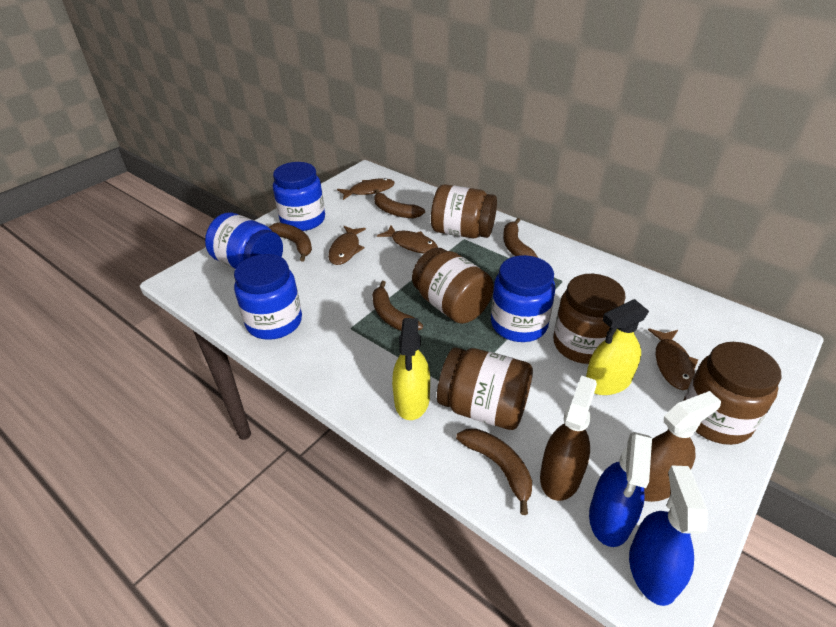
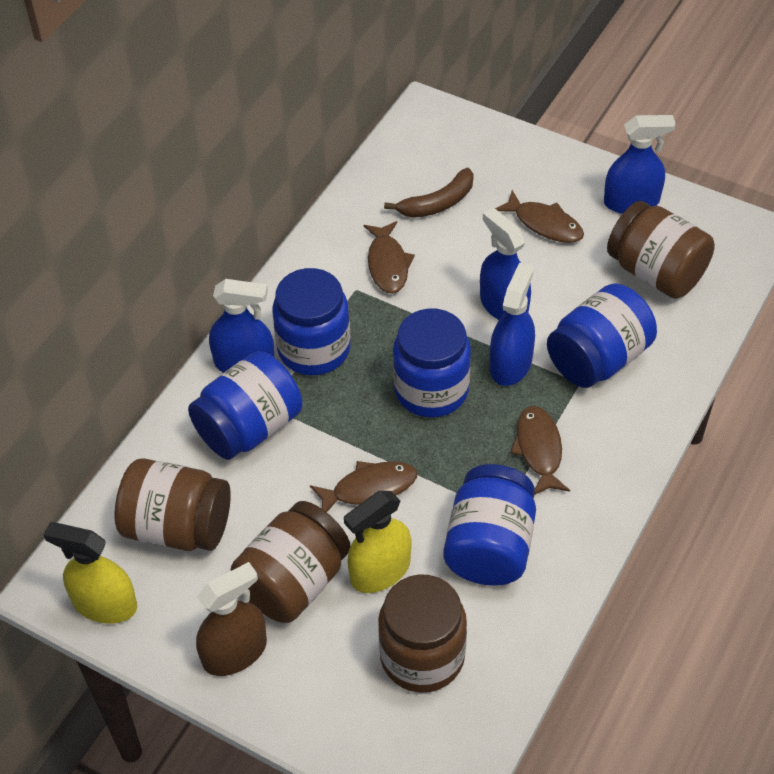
blue jar: 4 -> 5
blue spray bottle: 2 -> 4
brown banana: 5 -> 1
brown jar: 5 -> 4
brown spray bottle: 2 -> 1

